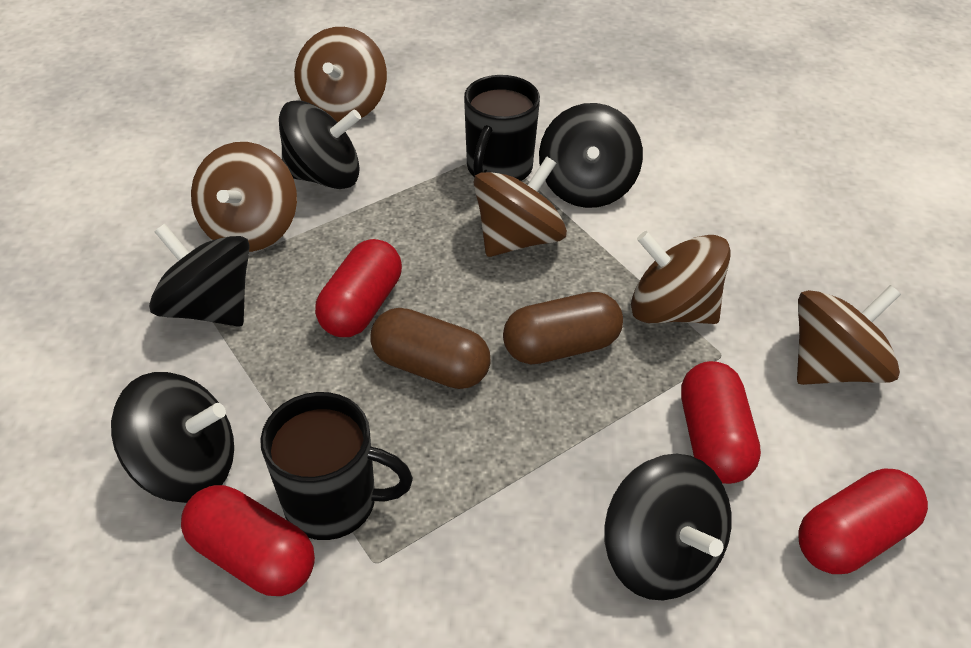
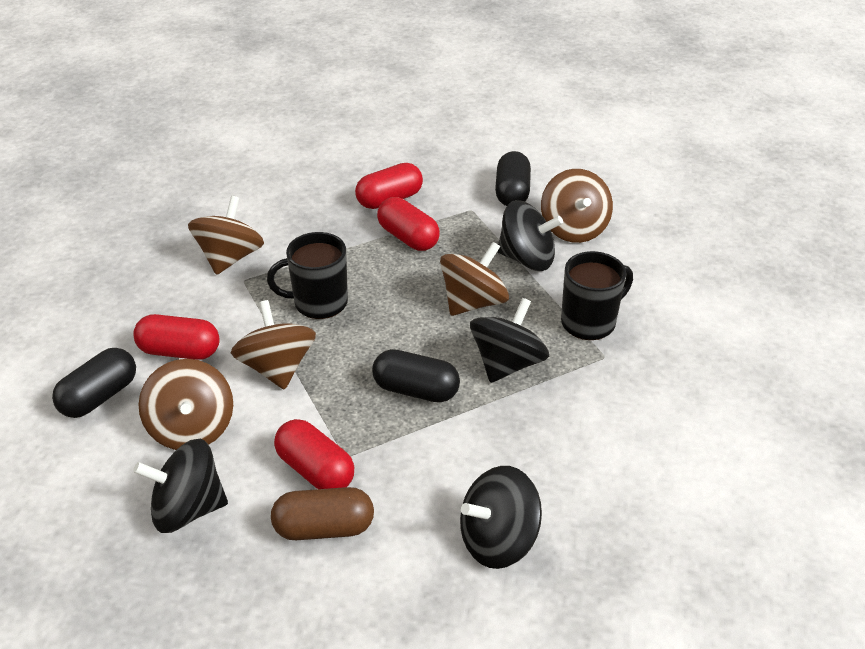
black capsule: 0 -> 3
black spinning top: 5 -> 4
brown capsule: 2 -> 1

